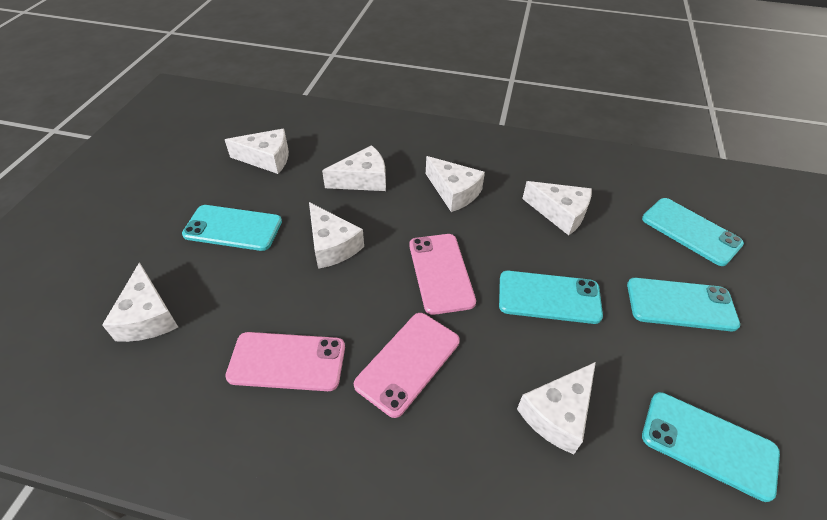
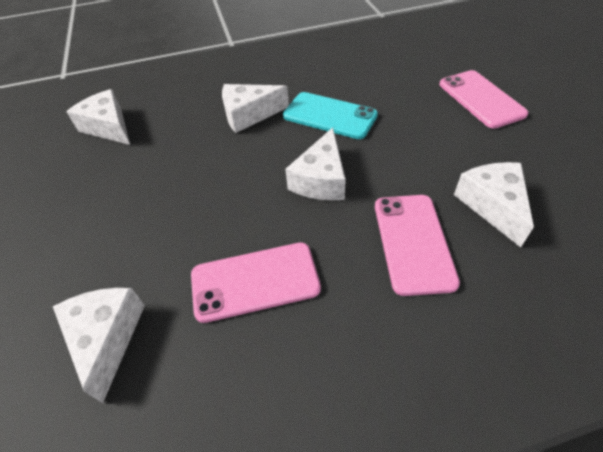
turquoise phone: 5 -> 1
white cheese: 7 -> 5

